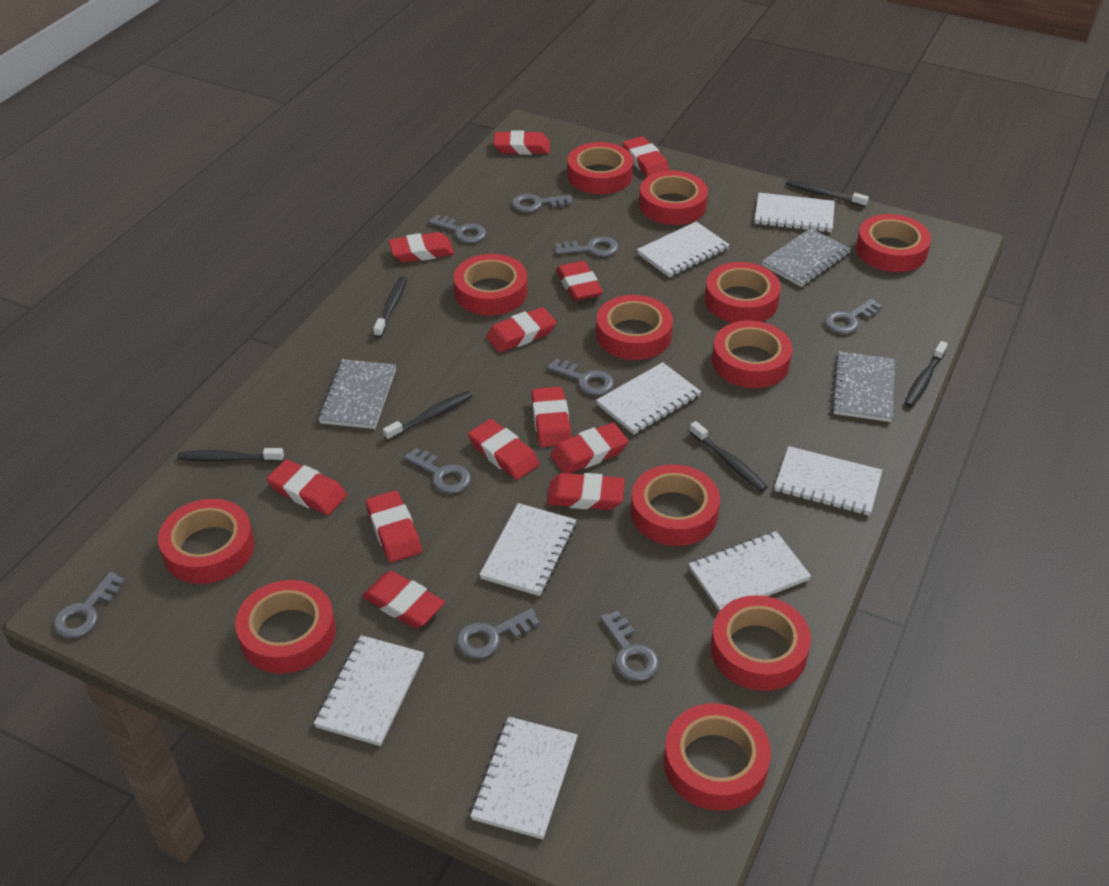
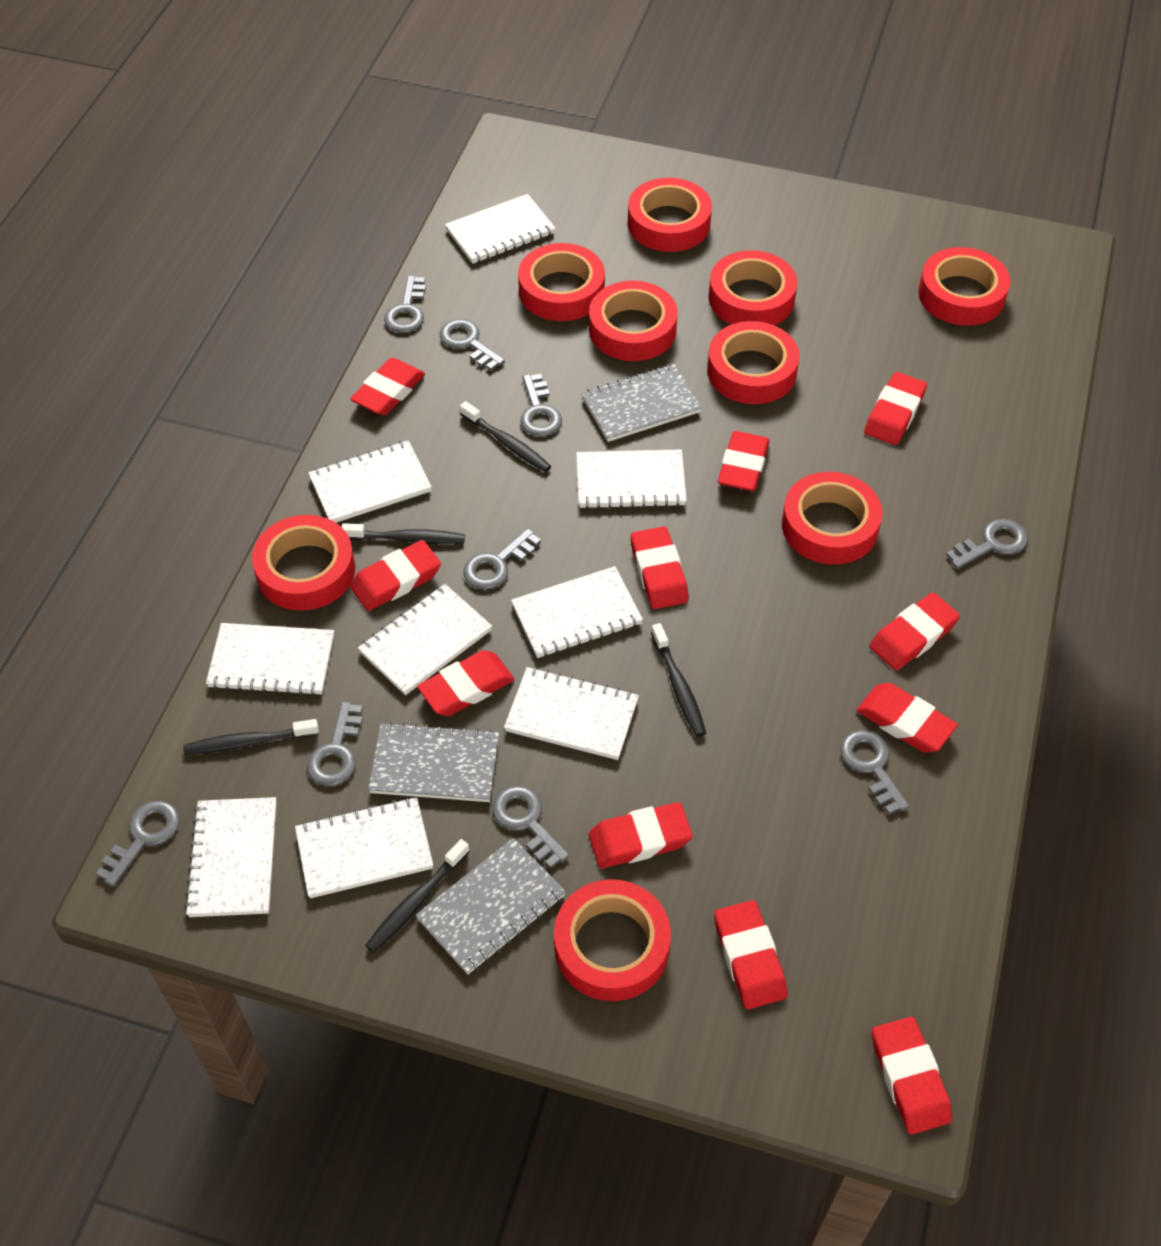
black toothbrush: 6 -> 5
red eraser: 12 -> 11
red tape: 12 -> 9
white notebook: 8 -> 9

